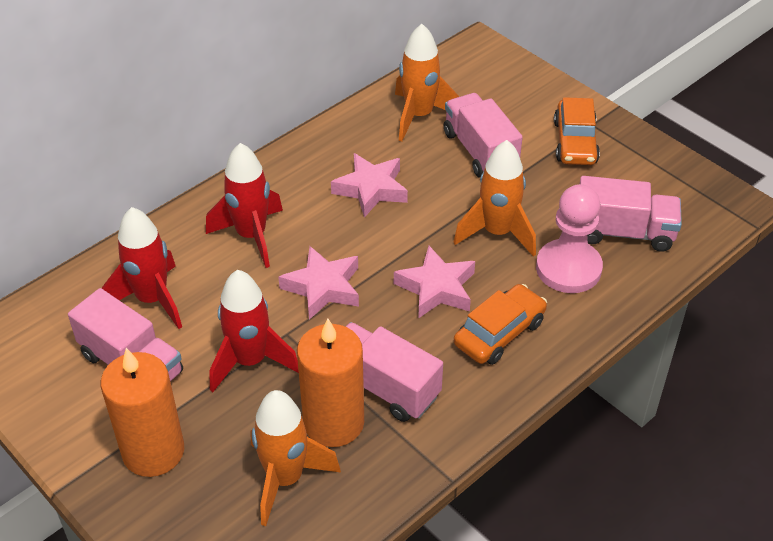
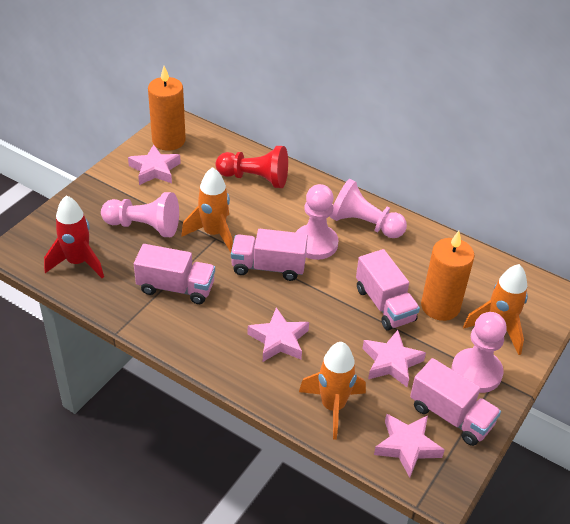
orange car: 2 -> 0
pink pawn: 1 -> 4
pink star: 3 -> 4
red pawn: 0 -> 1
red rocket: 3 -> 1

